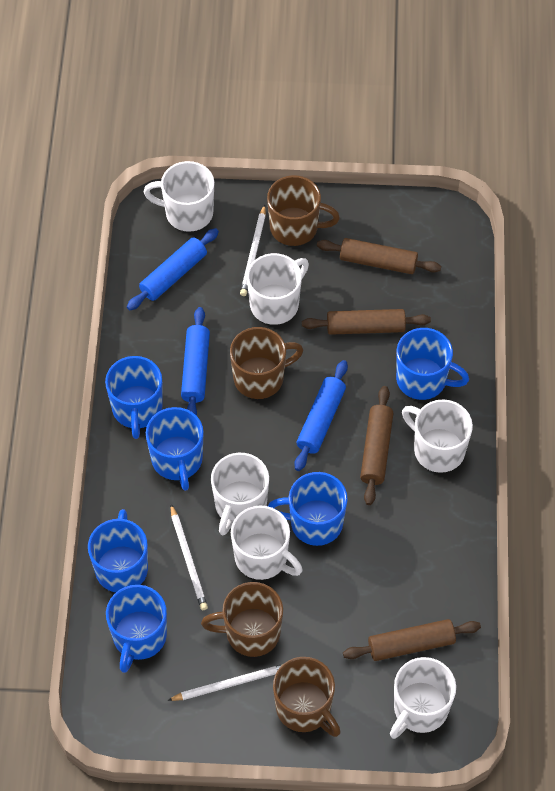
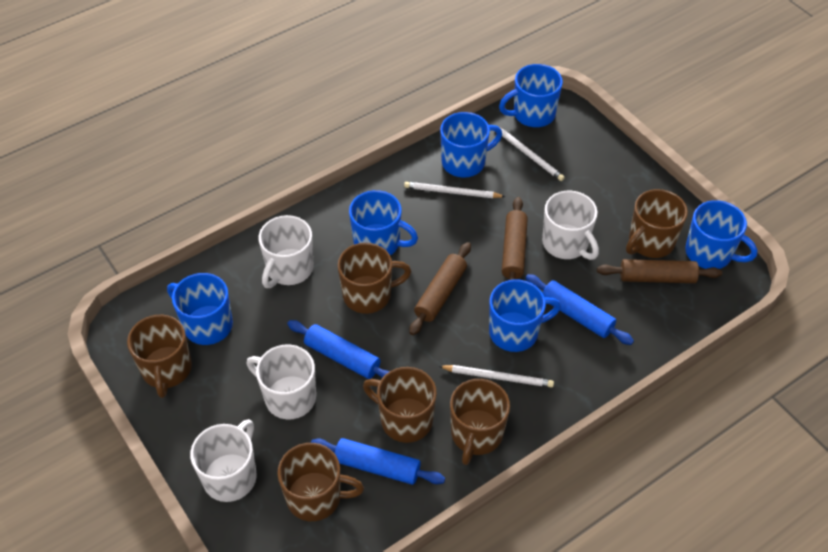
brown mug: 4 -> 6
brown rolling pin: 4 -> 3
white mug: 6 -> 4

